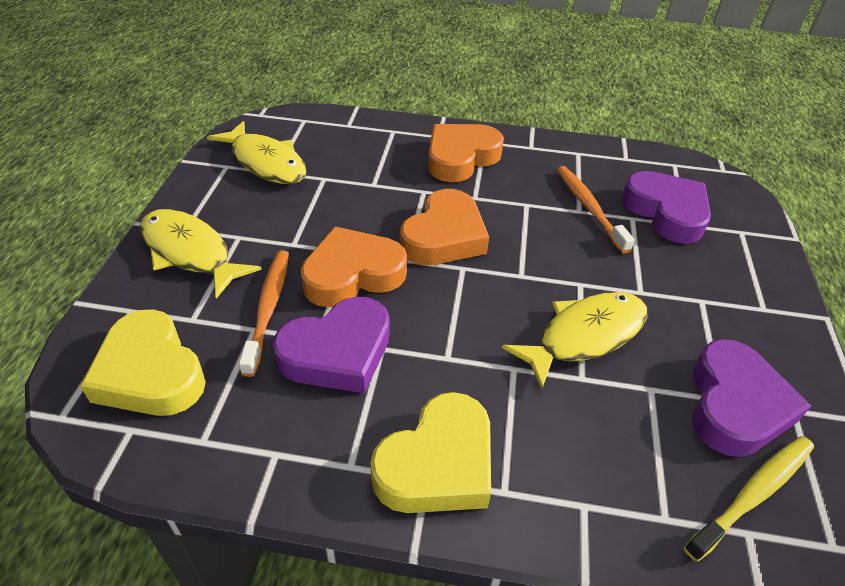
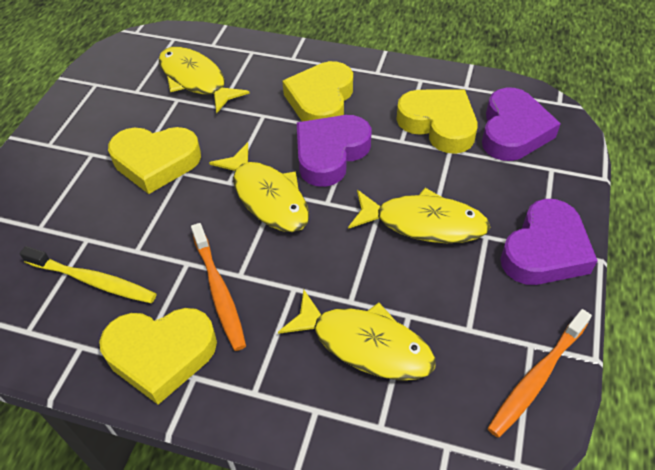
orange heart: 3 -> 0
yellow fish: 3 -> 4
yellow heart: 2 -> 4

